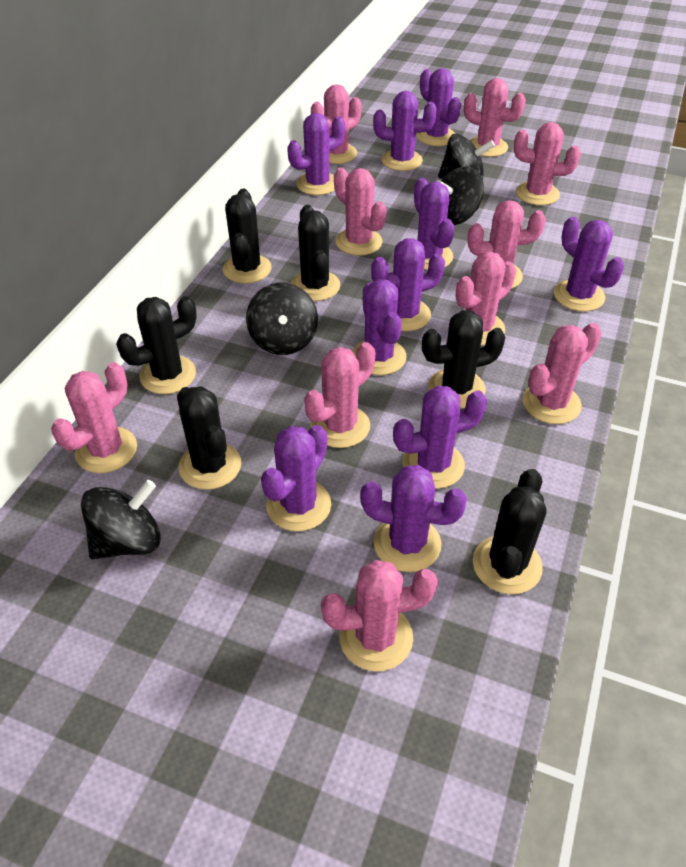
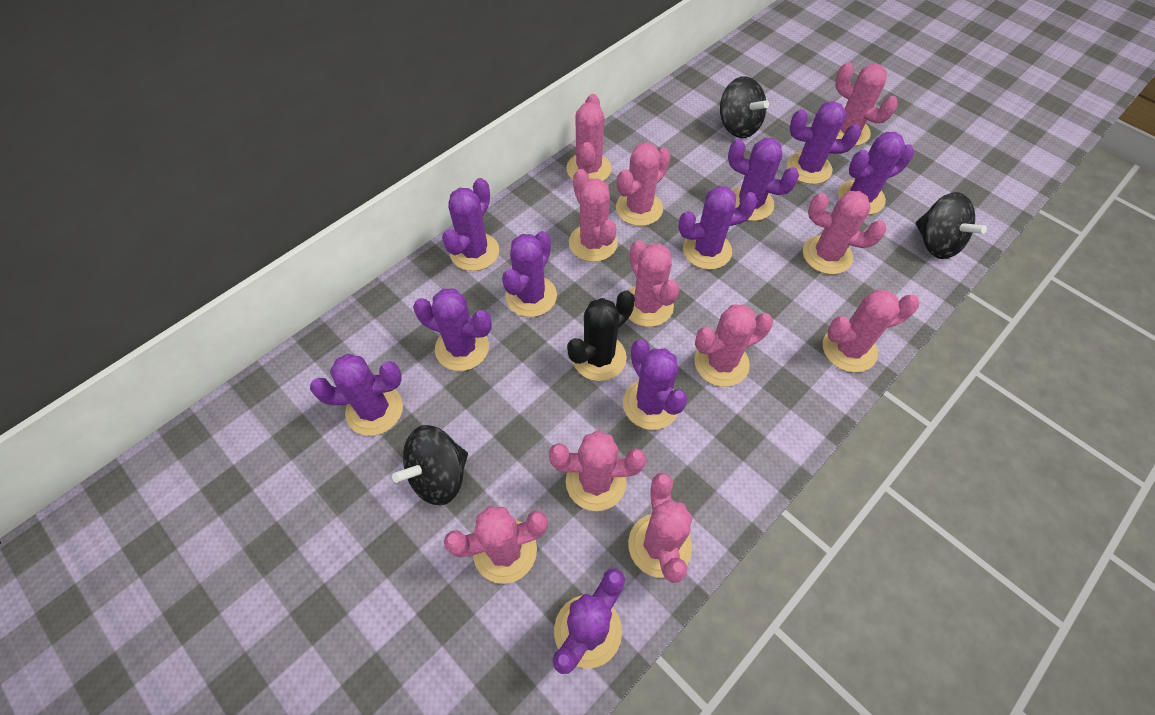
black cactus: 6 -> 1
black spinning top: 4 -> 3
pink cactus: 10 -> 11

